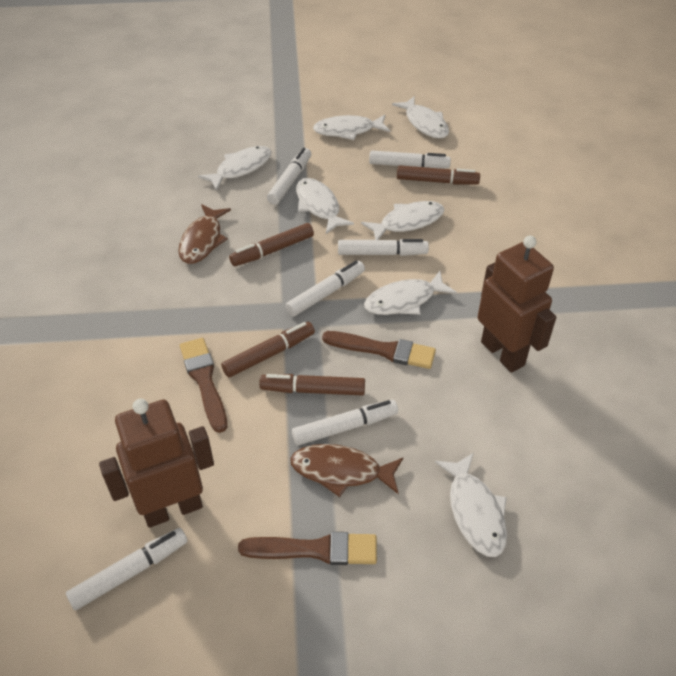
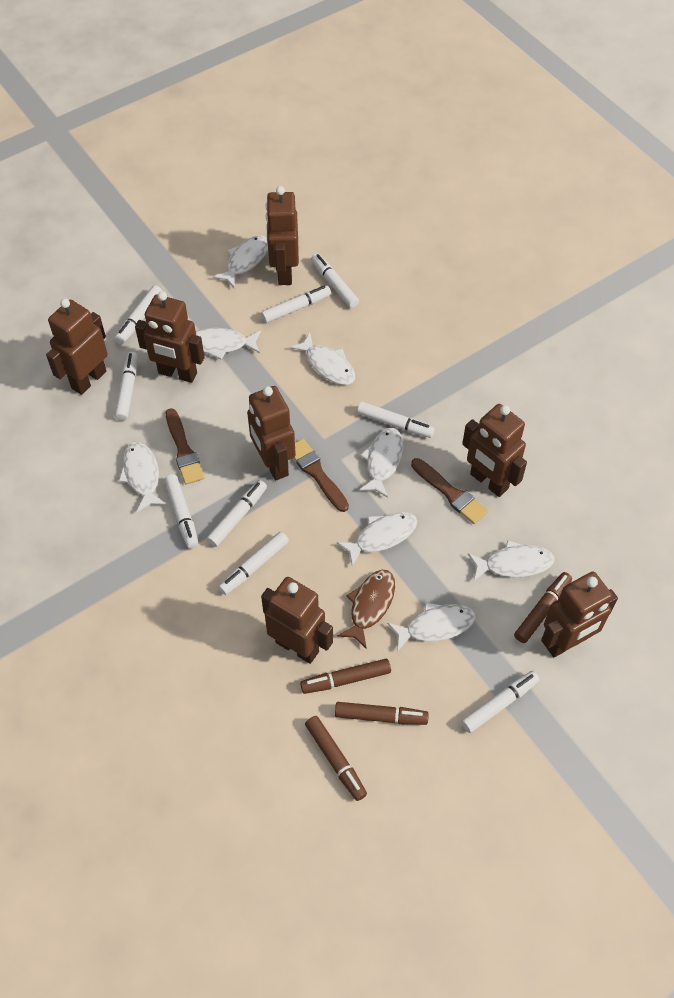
brown fish: 2 -> 1
brown robot: 2 -> 7
white fish: 7 -> 8
white marker: 6 -> 9

